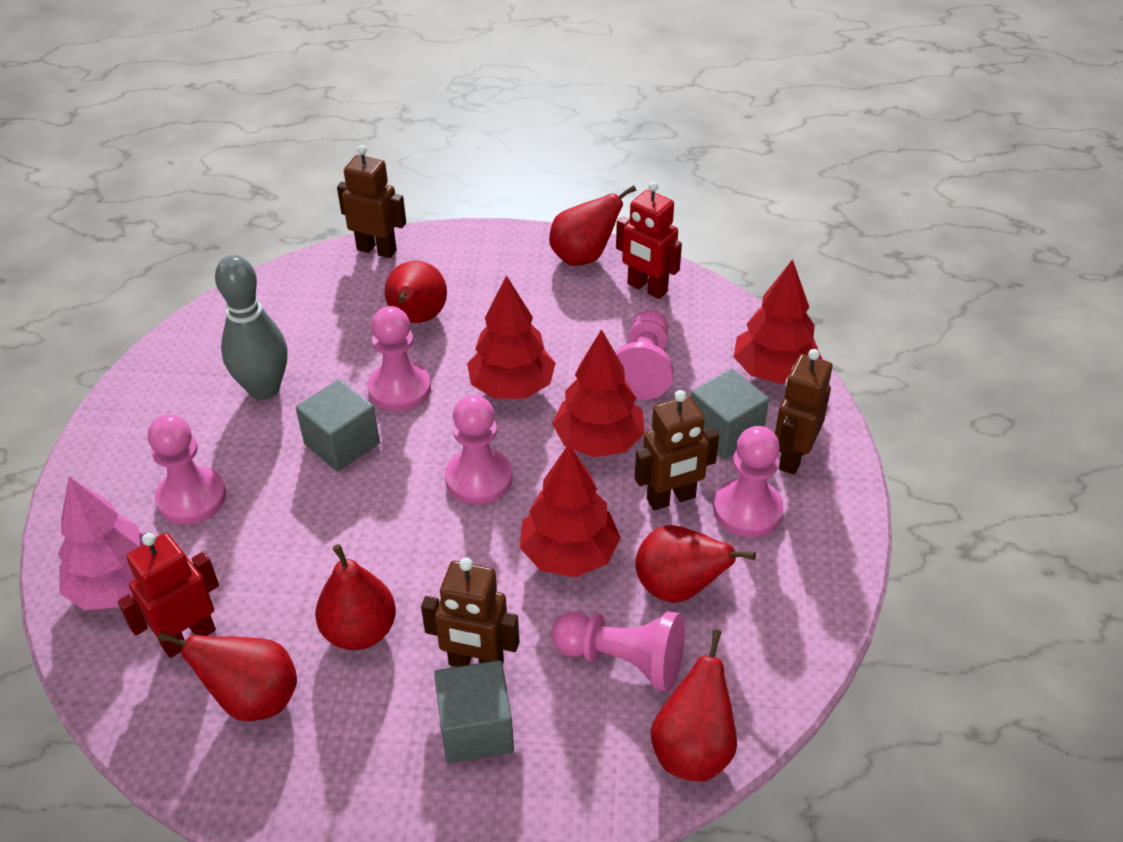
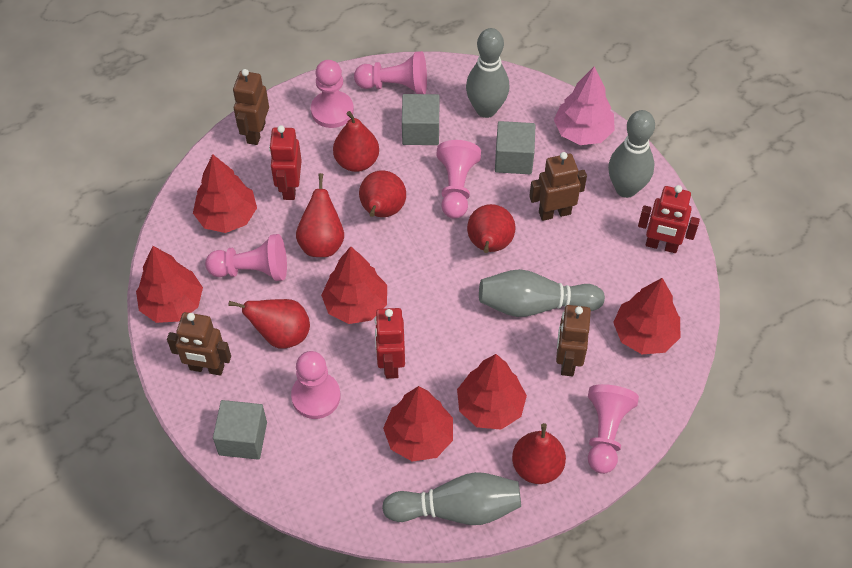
grey bowling pin: 1 -> 4
red robot: 2 -> 3
red tree: 4 -> 6

